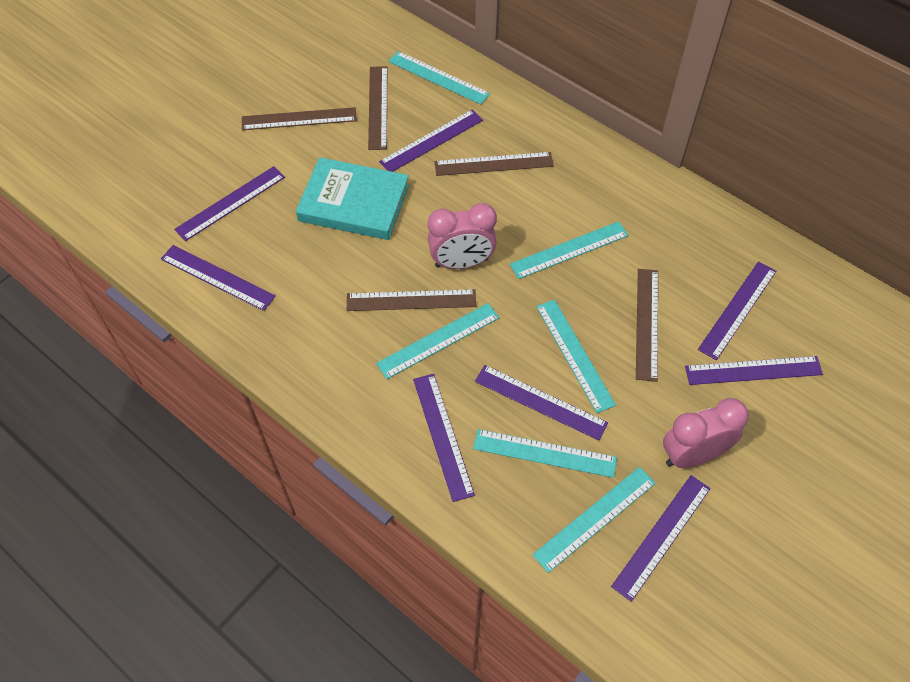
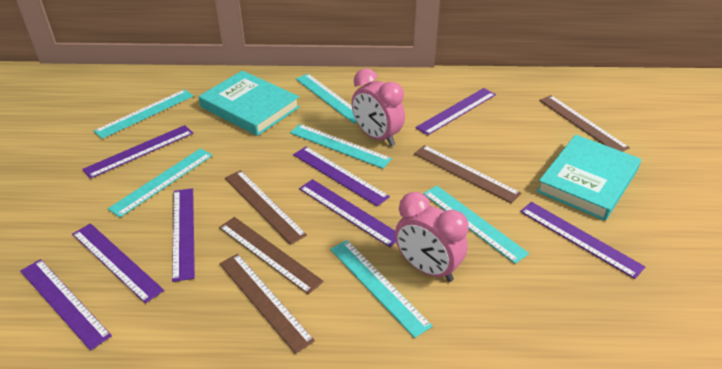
turquoise book: 1 -> 2

